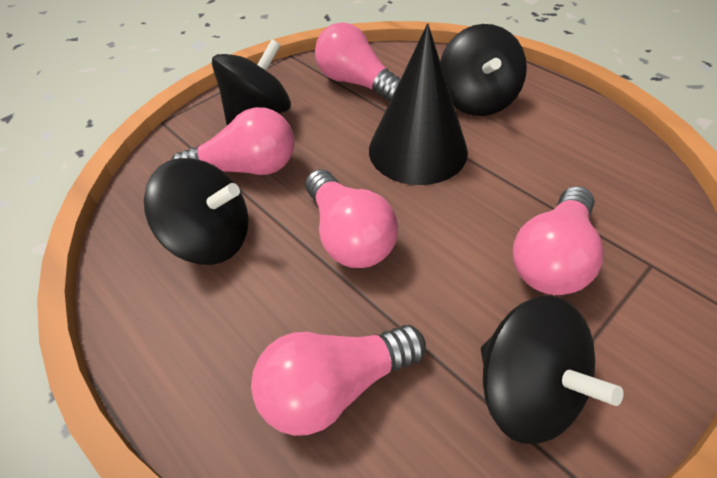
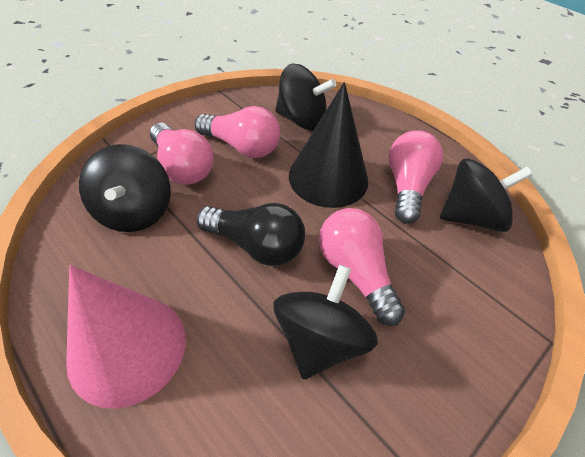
black light bulb: 0 -> 1
pink cone: 0 -> 1
pink light bulb: 5 -> 4

